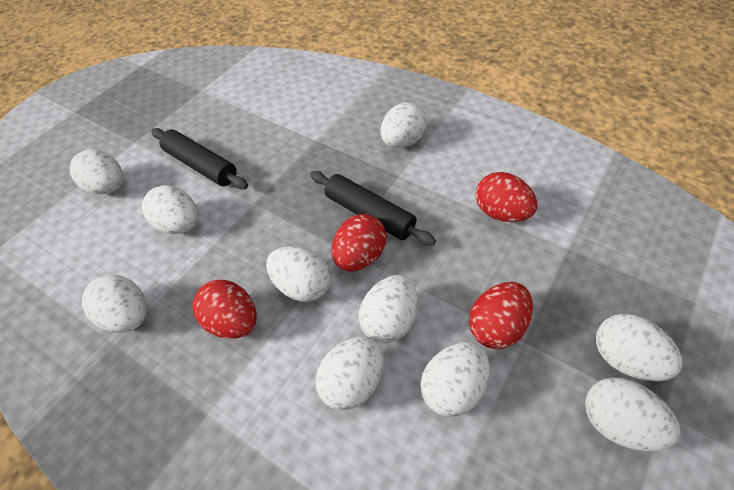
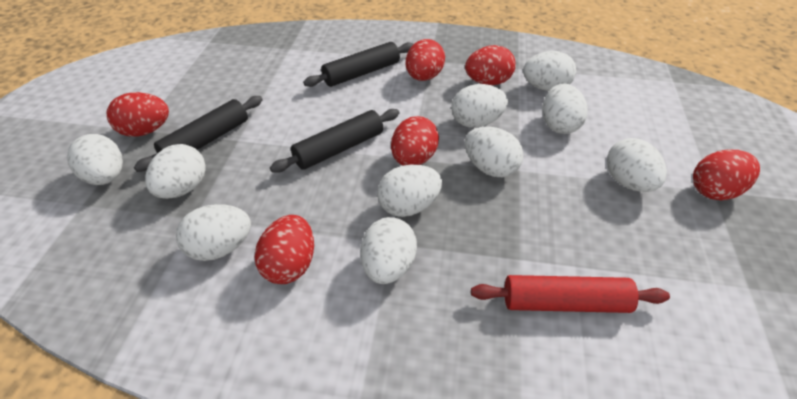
black rolling pin: 2 -> 3
red egg: 4 -> 6
red rolling pin: 0 -> 1

